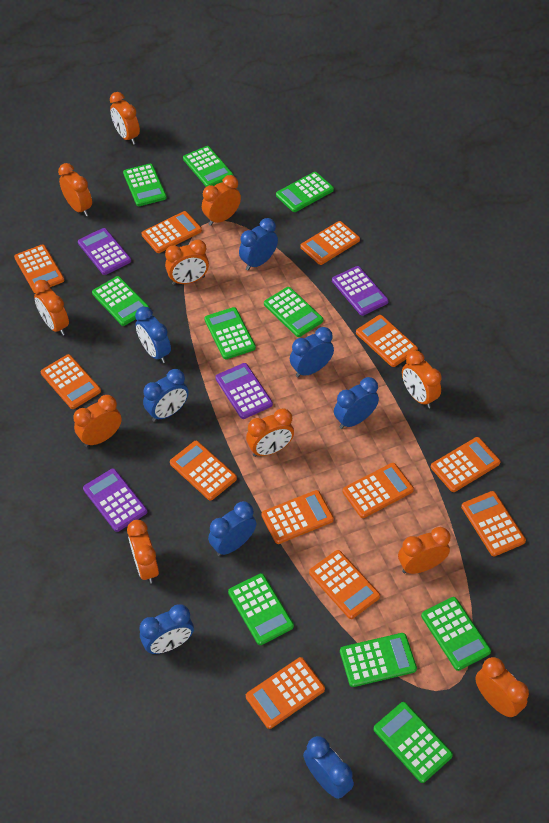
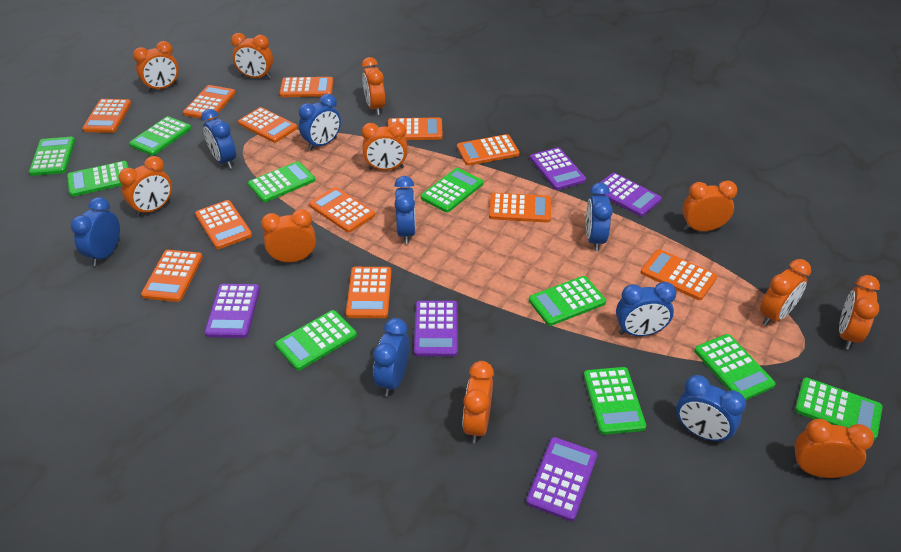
purple calculator: 4 -> 5

